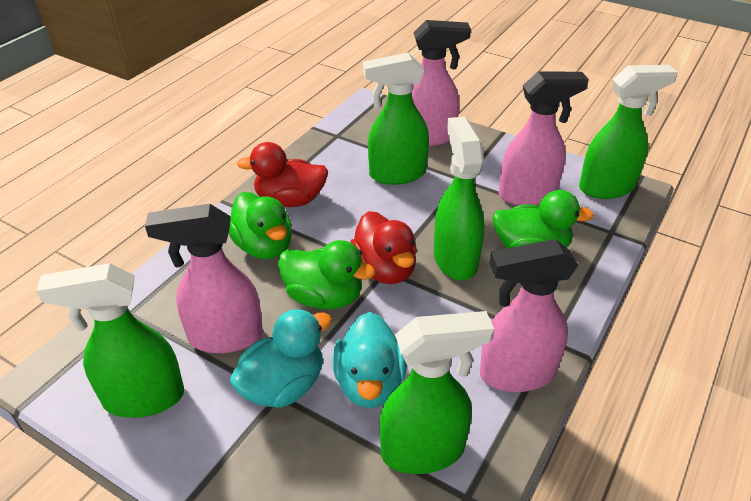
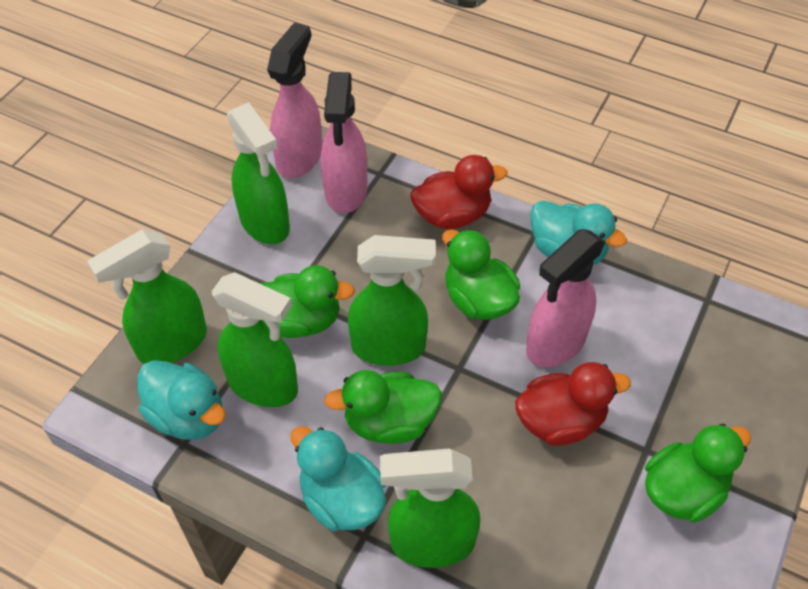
green duck: 3 -> 4
pink spray bottle: 4 -> 3
turquoise duck: 2 -> 3

